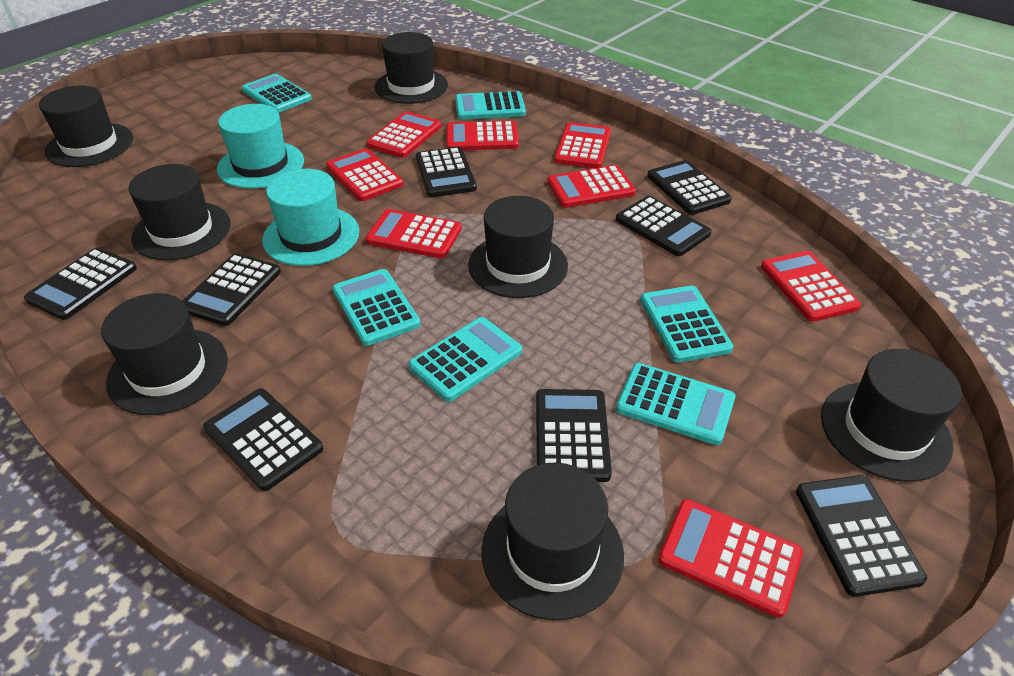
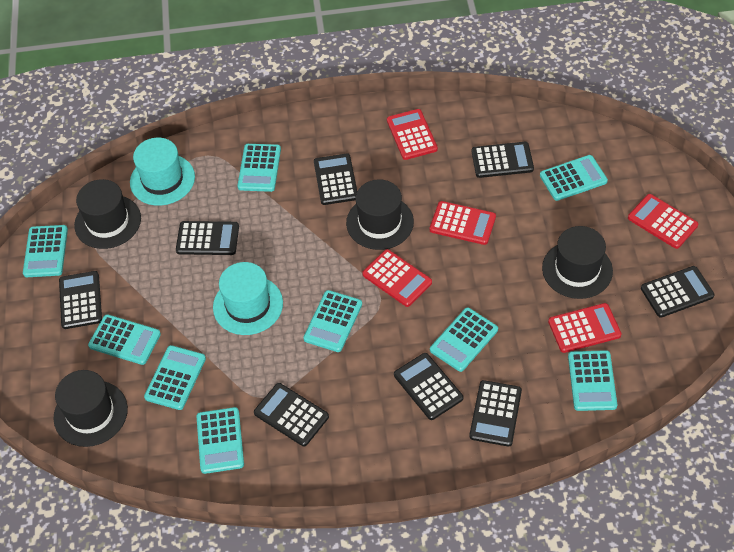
black hat: 7 -> 4
red calculator: 8 -> 5
turquoise calculator: 6 -> 9

